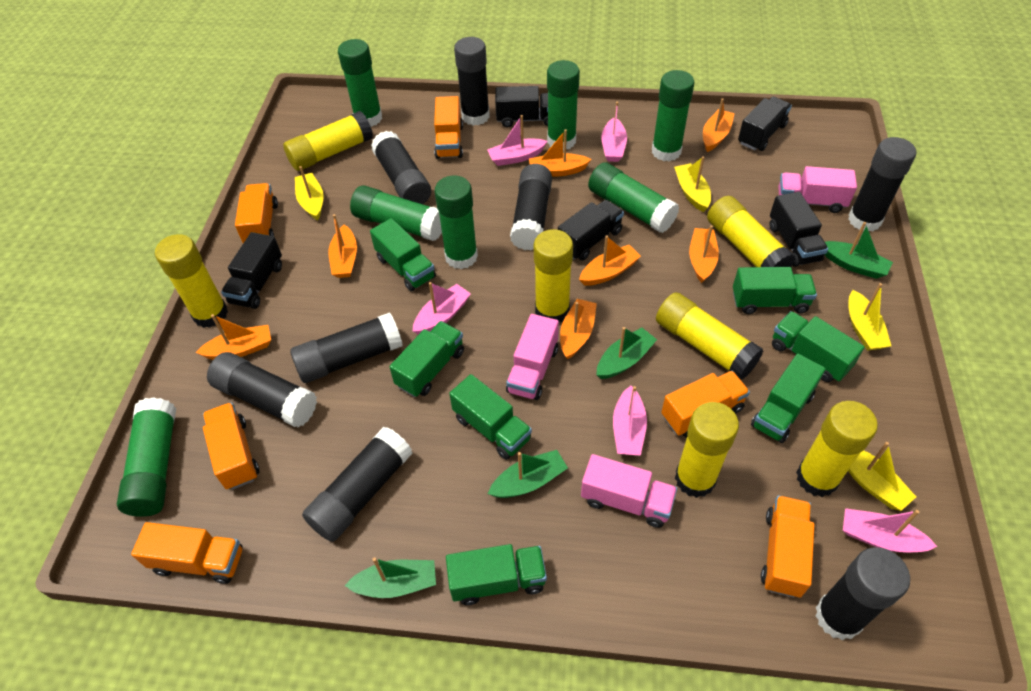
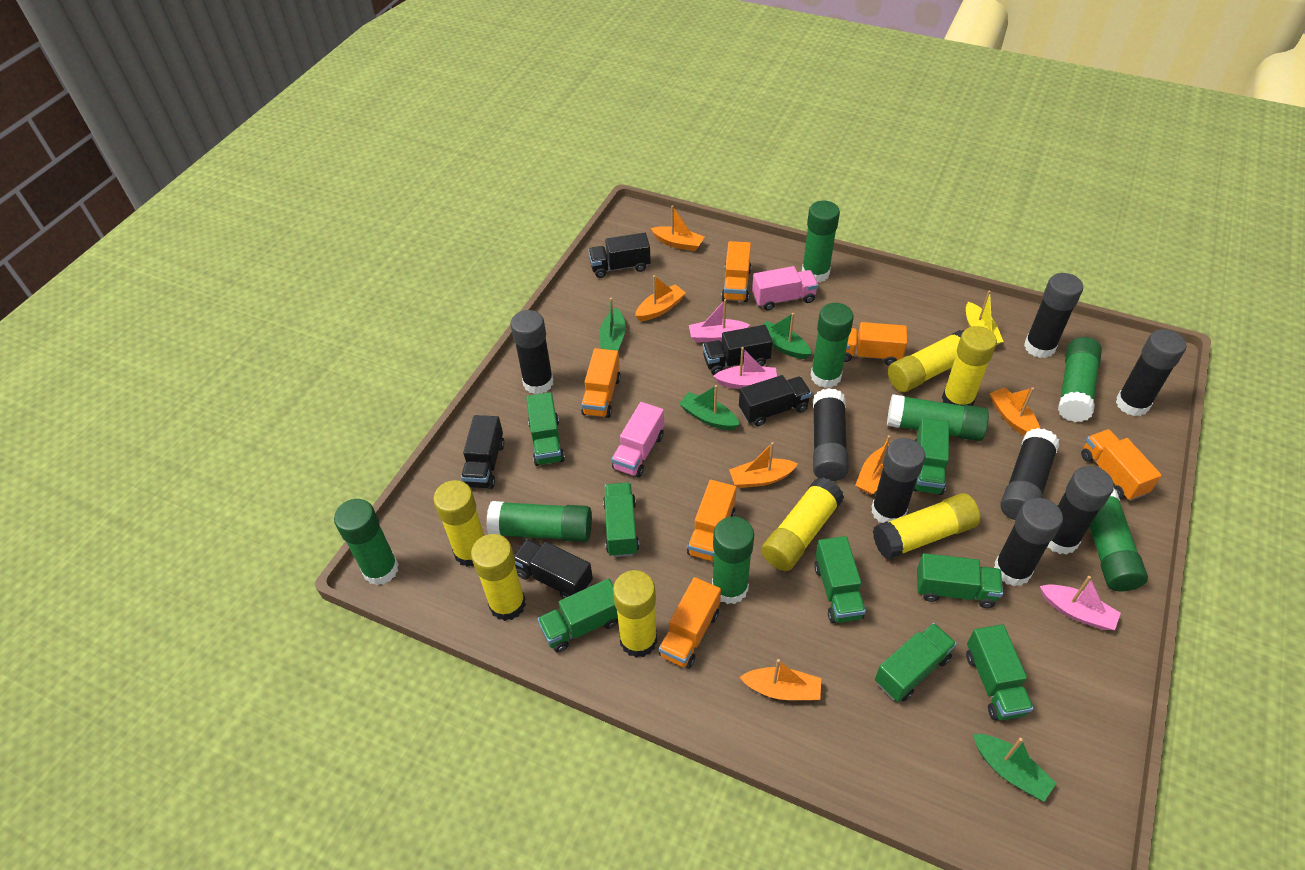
green glue stick: 7 -> 8
green truck: 7 -> 8
orange boat: 7 -> 6
pink boat: 5 -> 3
pink truck: 3 -> 2
yellow boat: 4 -> 1

